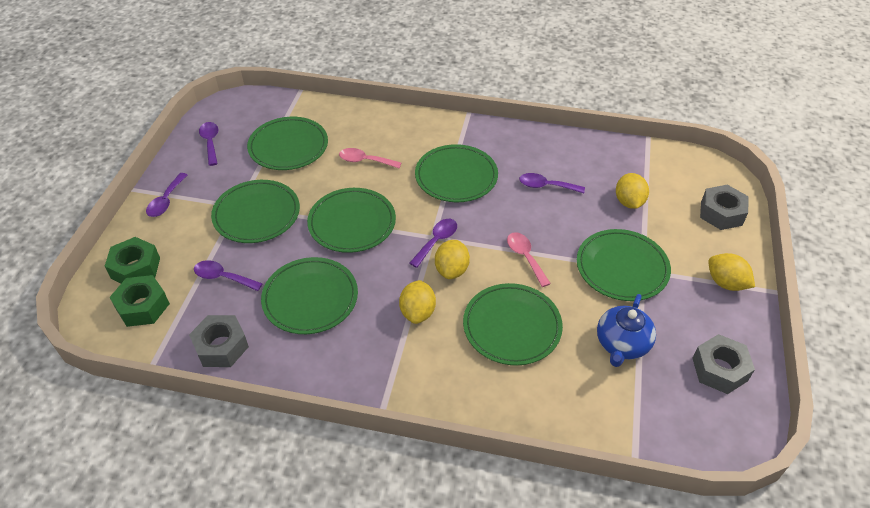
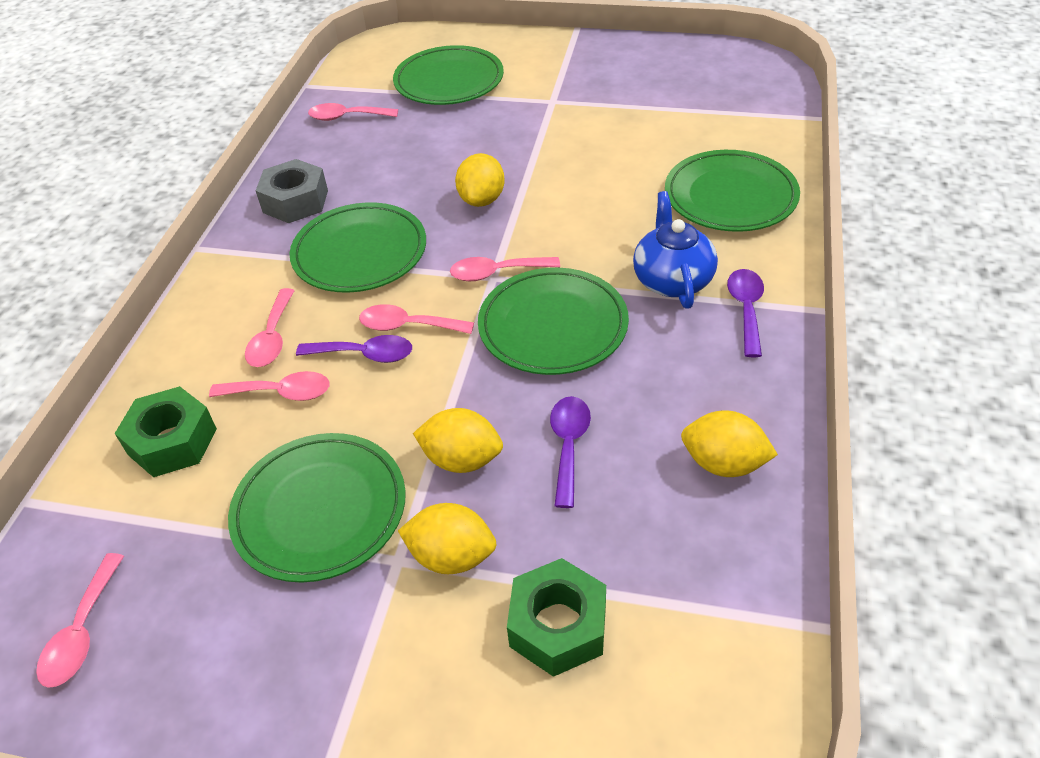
green plate: 7 -> 5
grey nut: 3 -> 1
pink spoon: 2 -> 6
purple spoon: 5 -> 3

